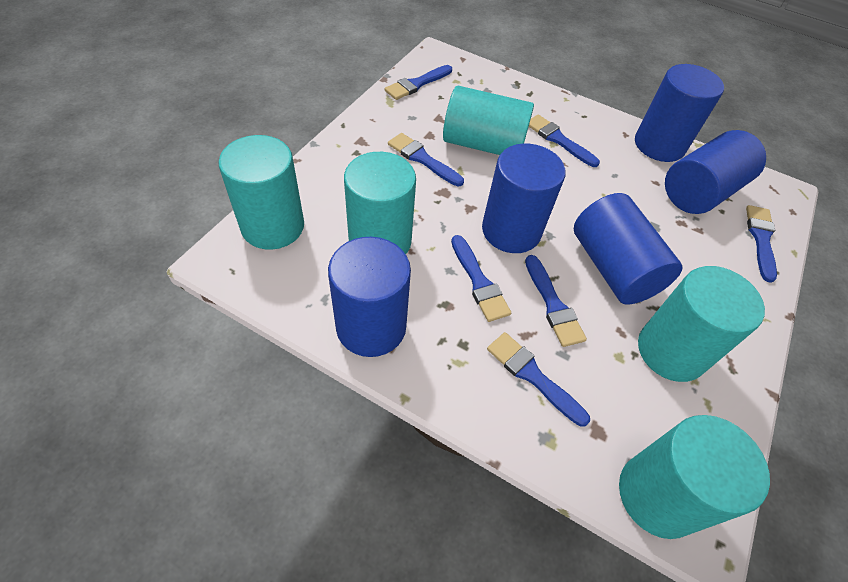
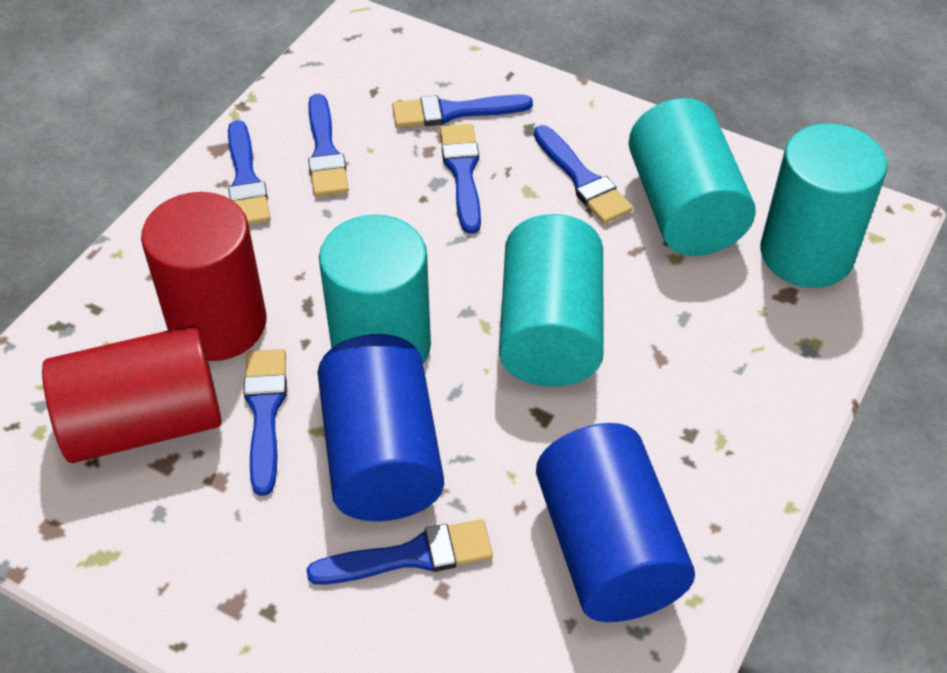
blue cylinder: 5 -> 2
red cylinder: 0 -> 2
turquoise cylinder: 5 -> 4

